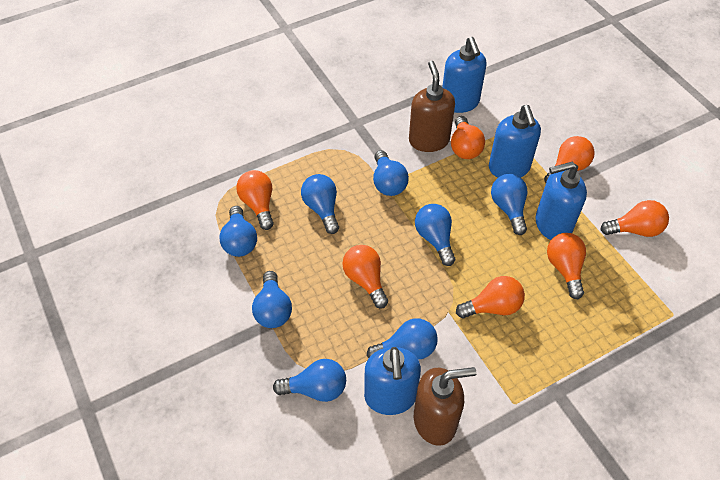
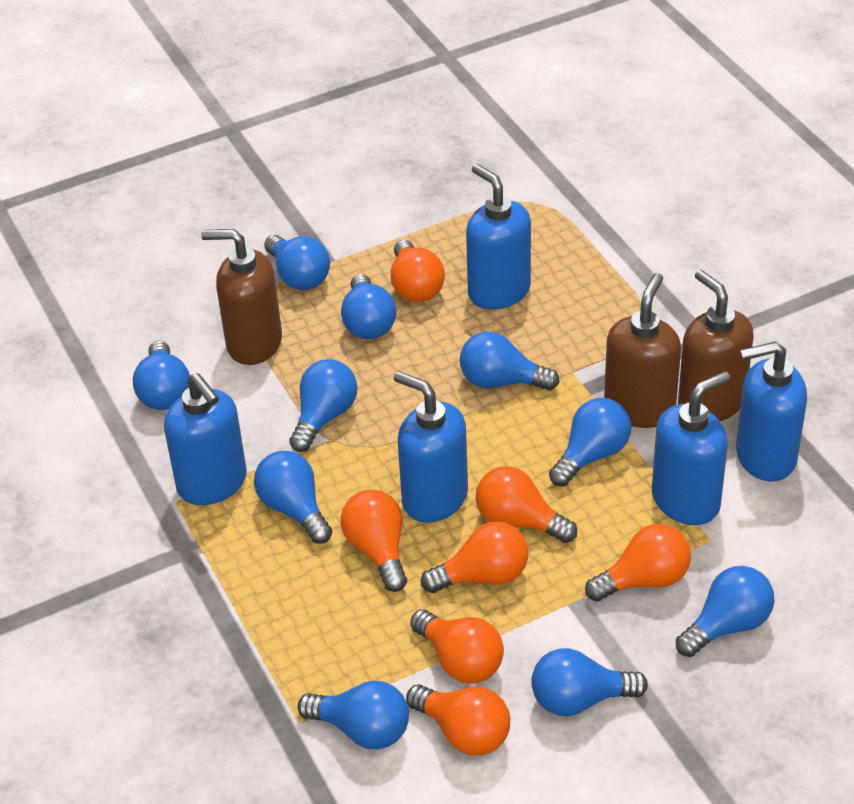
blue light bulb: 8 -> 10
blue soap dispenser: 4 -> 5
brown soap dispenser: 2 -> 3

